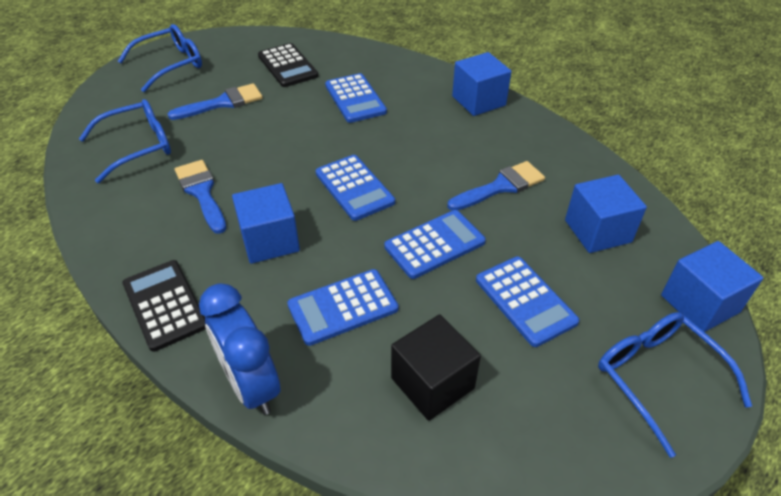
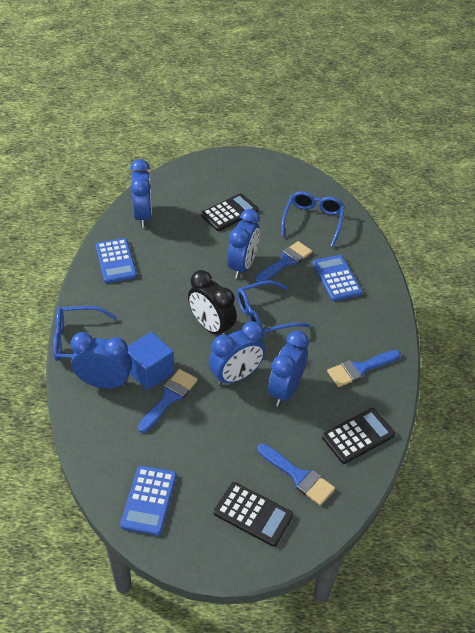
black calculator: 2 -> 3
black clock: 0 -> 1
black cube: 1 -> 0
blue brush: 3 -> 4
blue calculator: 5 -> 3
blue clock: 1 -> 5
blue cube: 4 -> 1

